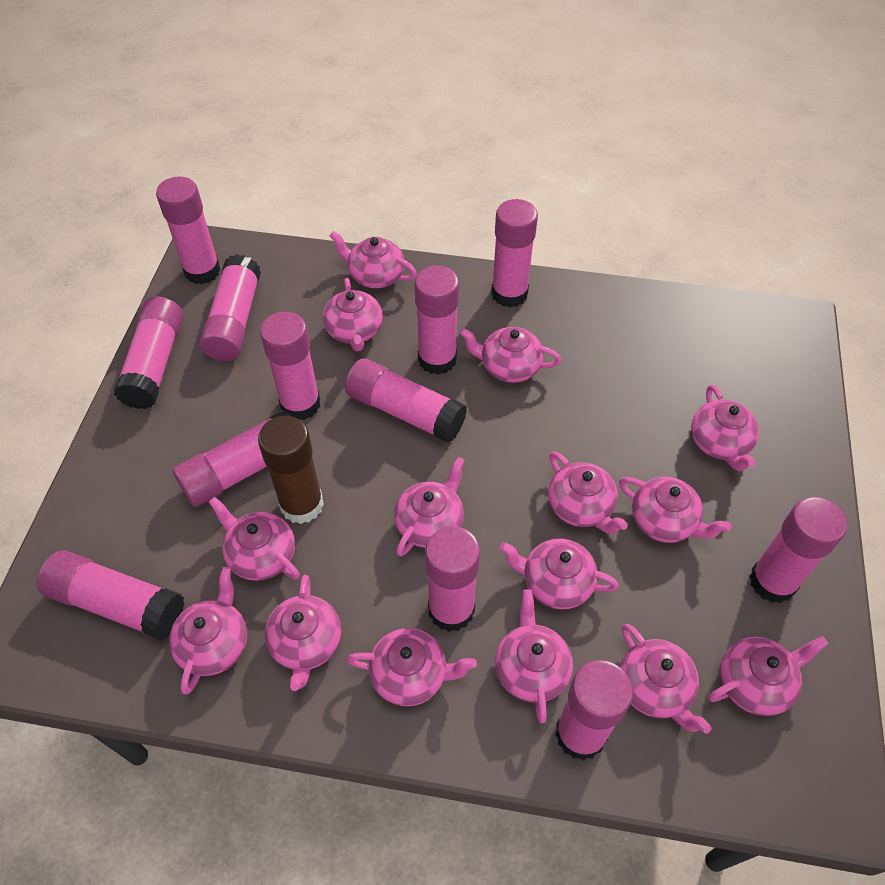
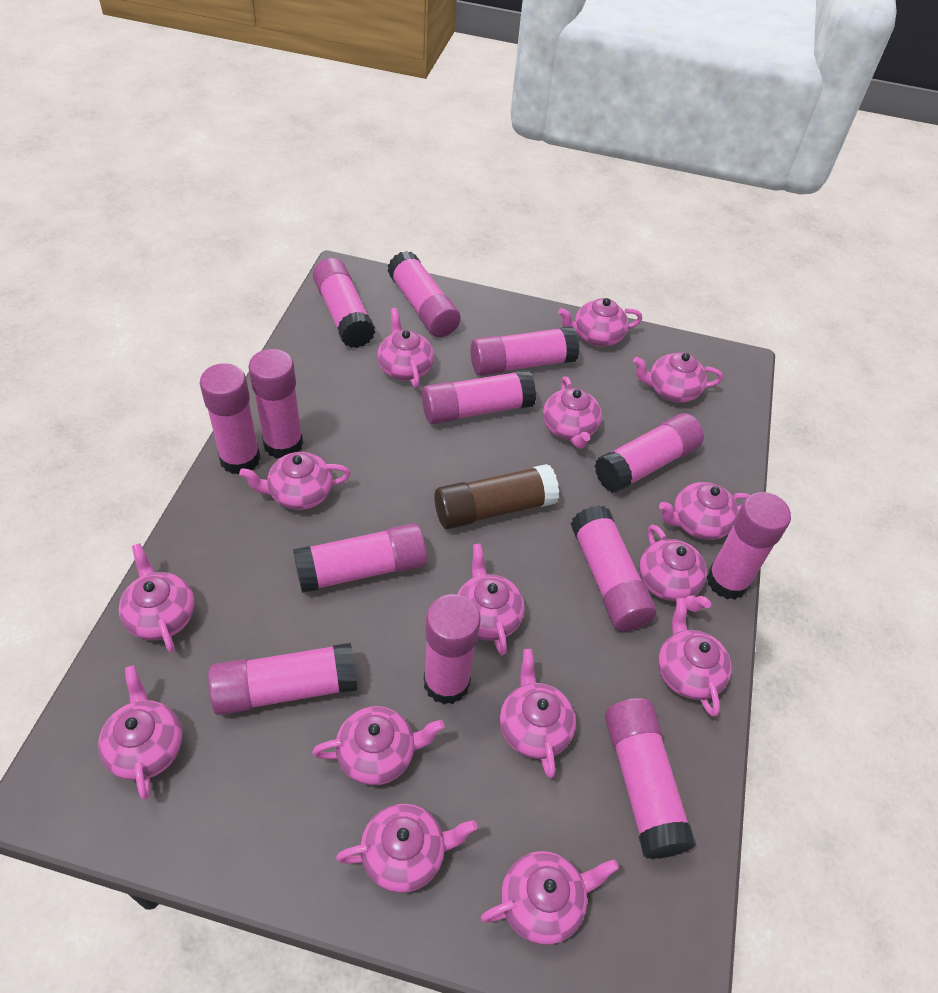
pink glue stick: 12 -> 13

